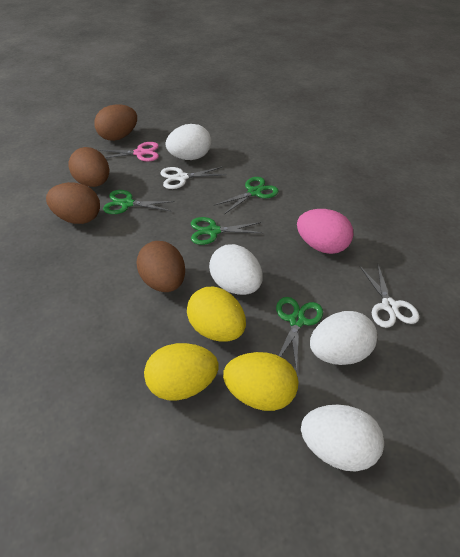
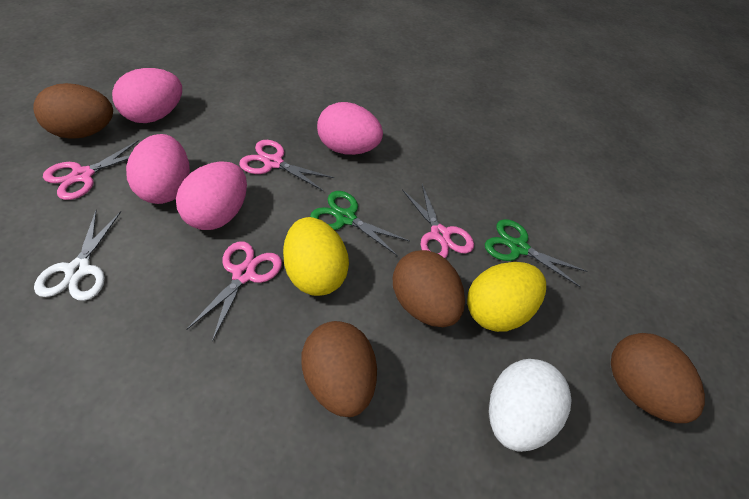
green scissors: 4 -> 2
pink egg: 1 -> 4
pink scissors: 1 -> 4
white egg: 4 -> 1
white scissors: 2 -> 1
yellow egg: 3 -> 2

